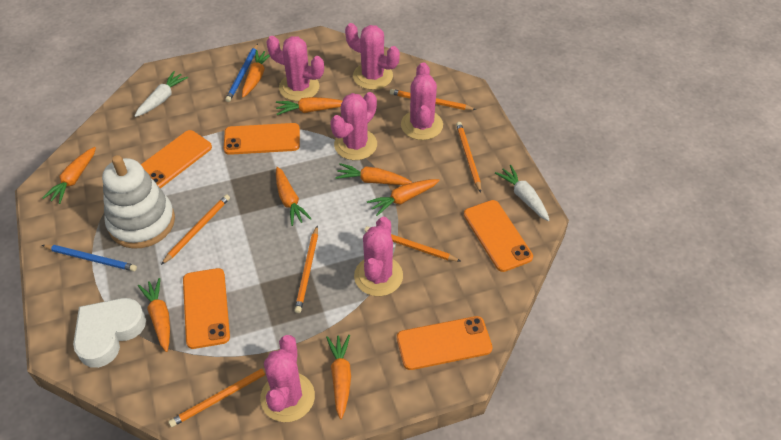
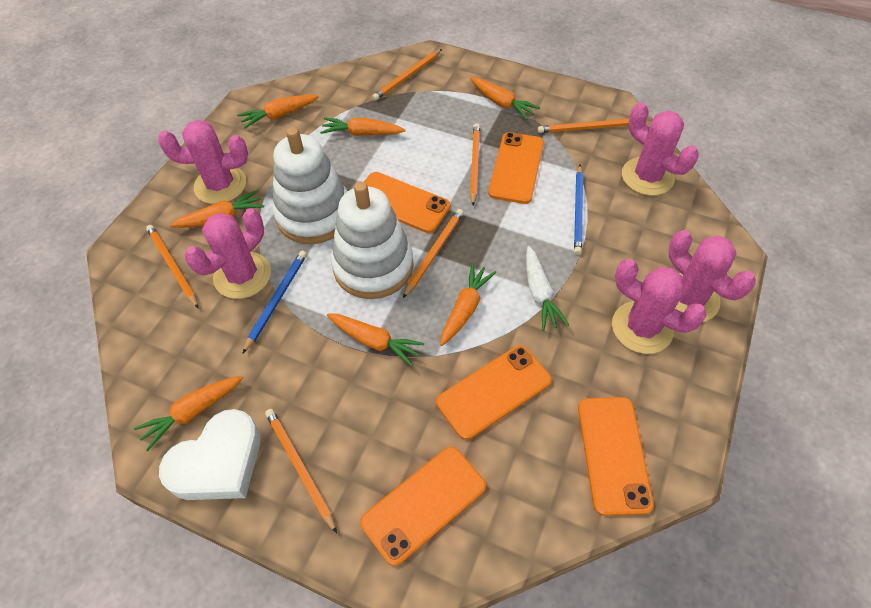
orange carrot: 8 -> 7
pink cactus: 6 -> 5
white carrot: 2 -> 1
white stacking toy: 1 -> 2

